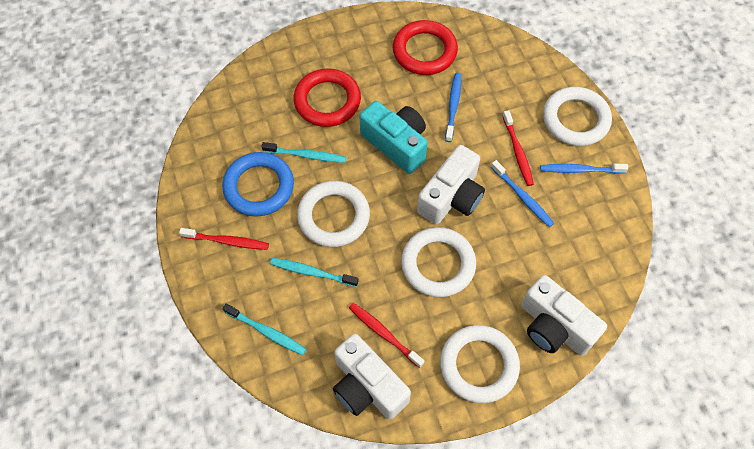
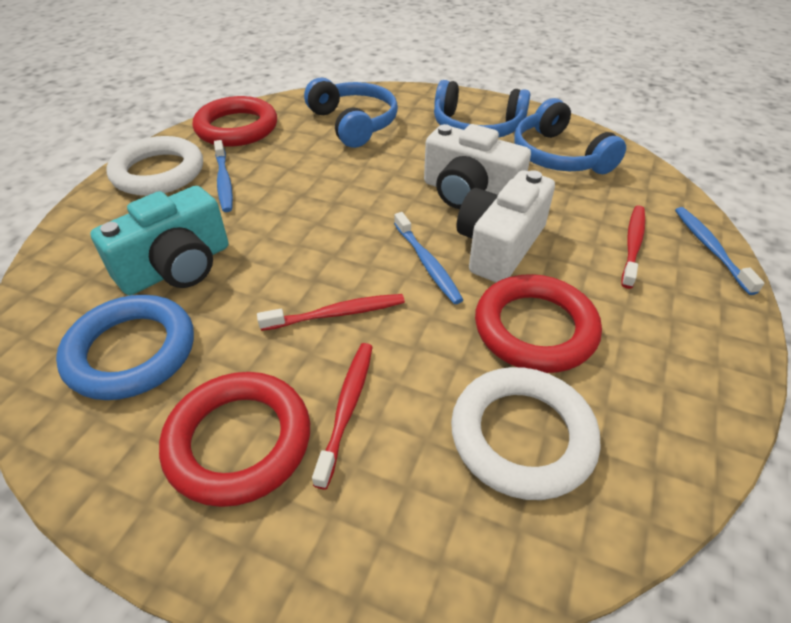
blue headphones: 0 -> 3
red ring: 2 -> 3
turquoise toothbrush: 3 -> 0
white camera: 3 -> 2
white ring: 4 -> 2

